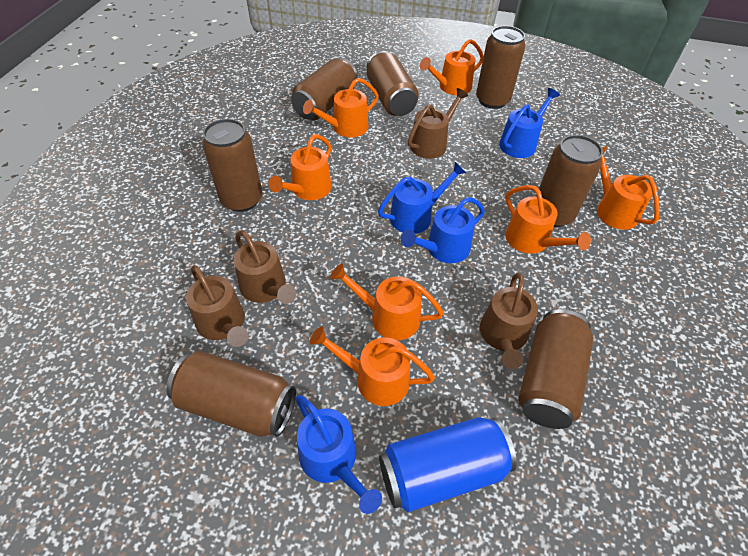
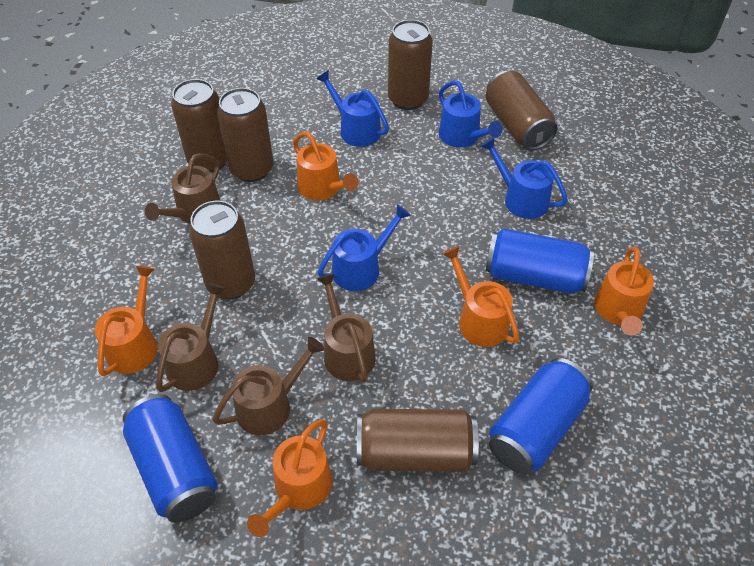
blue can: 1 -> 3
brown can: 7 -> 6
orange watering can: 7 -> 5

